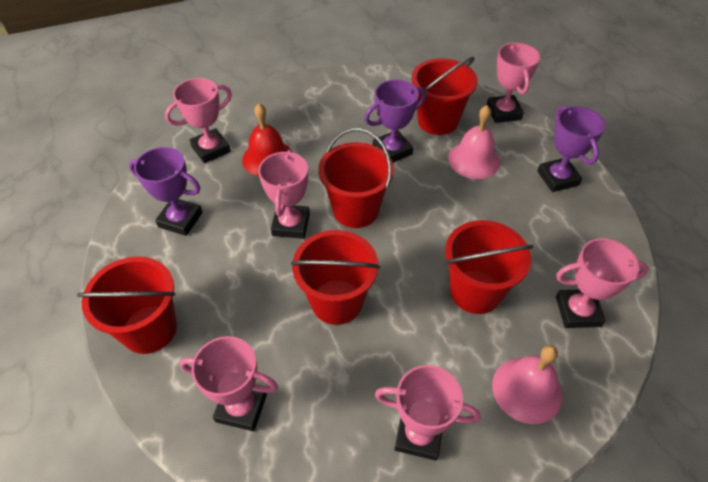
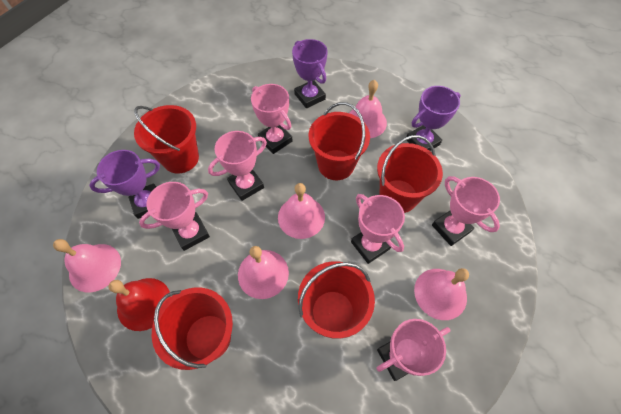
pink bell: 2 -> 5

